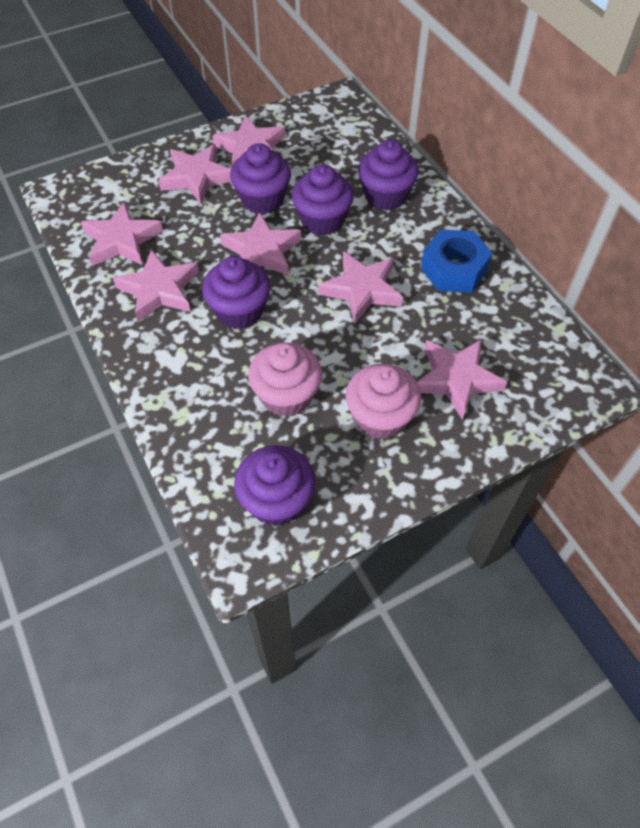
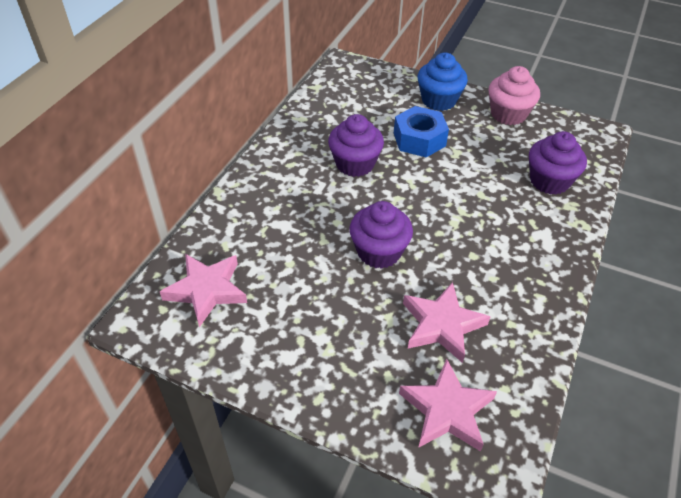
blue cupcake: 0 -> 1
pink cupcake: 2 -> 1
pink star: 7 -> 3
purple cupcake: 5 -> 3

